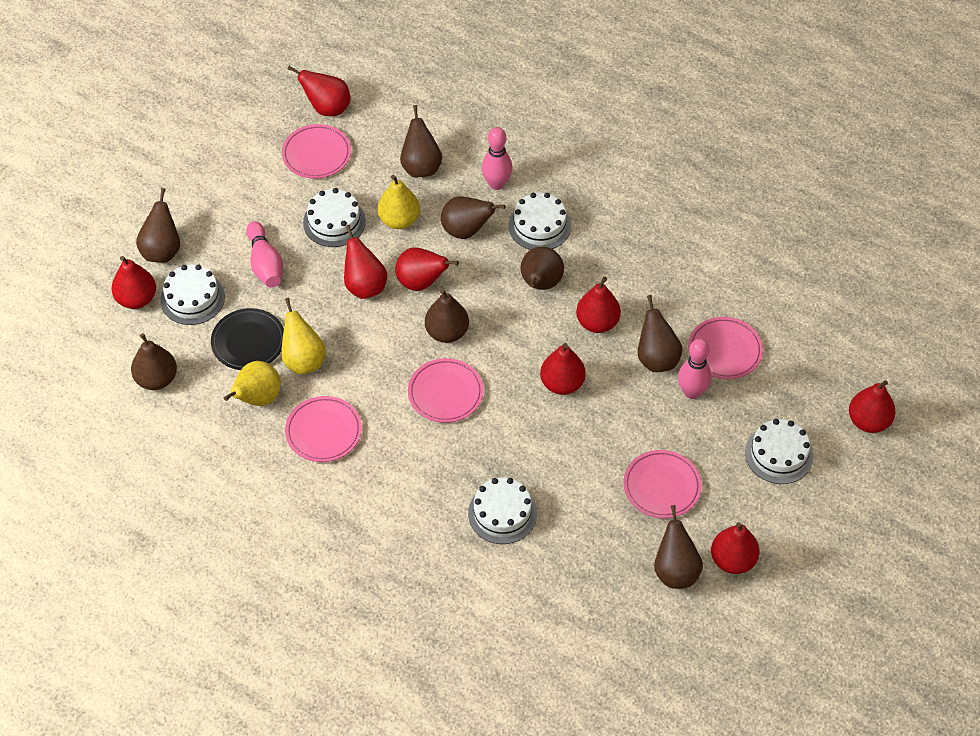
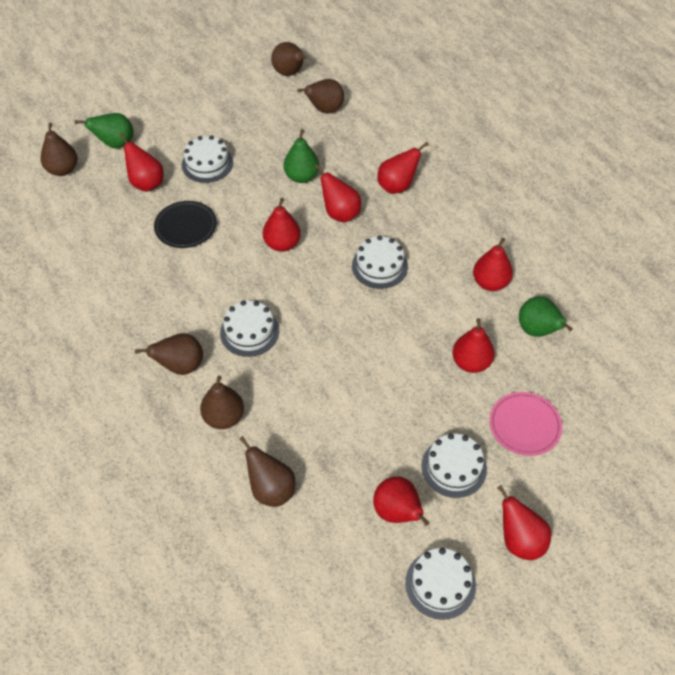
brown pear: 8 -> 6
green pear: 0 -> 3
pink bowling pin: 3 -> 0
pink plate: 5 -> 1
yellow pear: 3 -> 0

